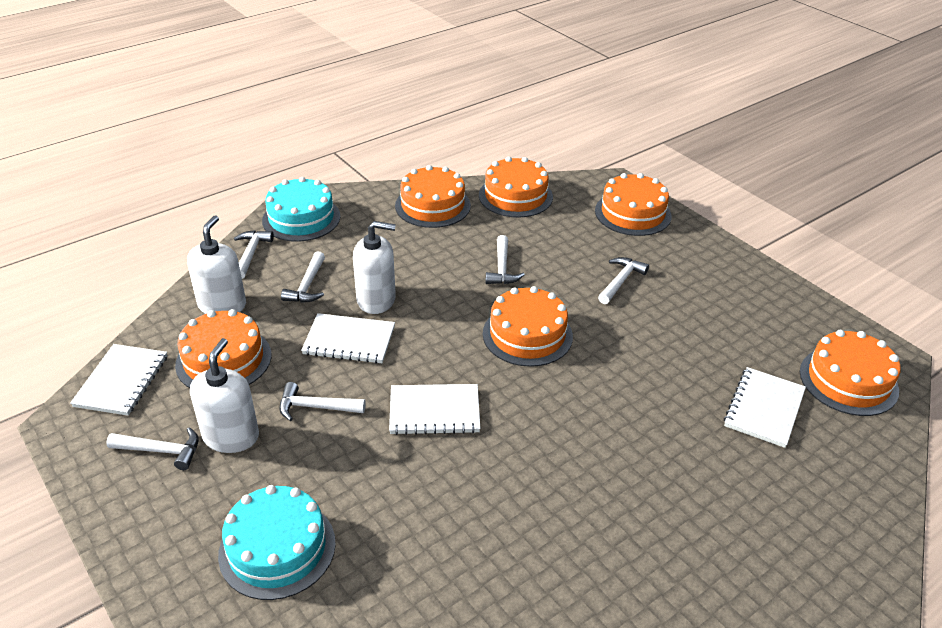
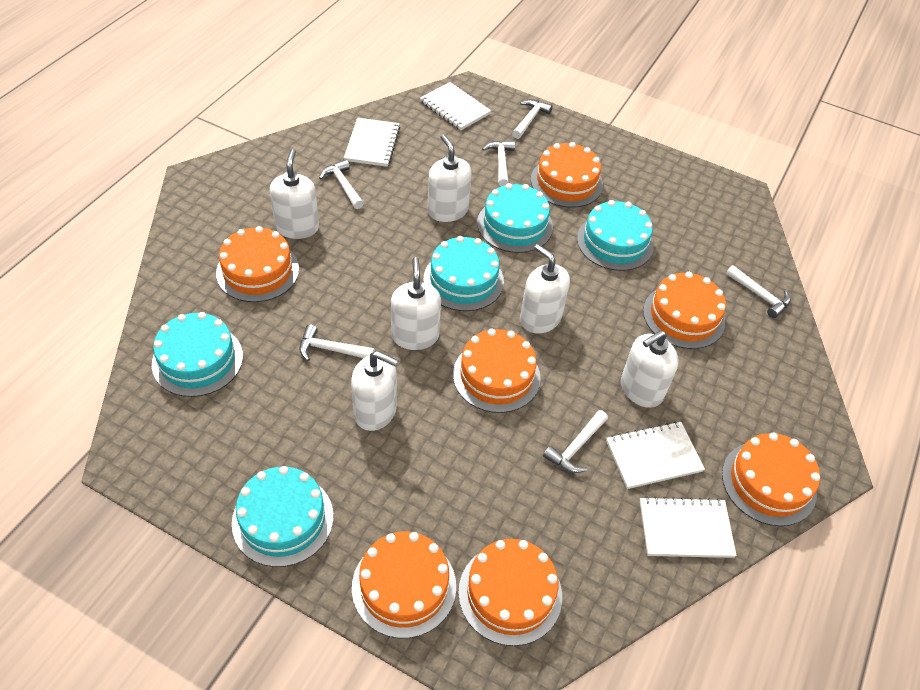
orange cake: 6 -> 7
turquoise cake: 2 -> 5
white soap dispenser: 3 -> 6

